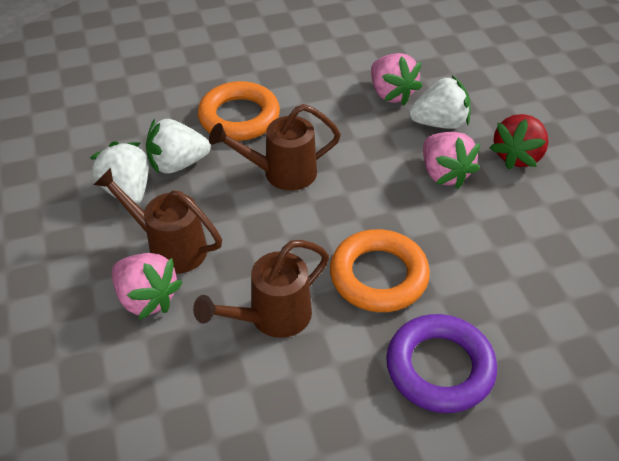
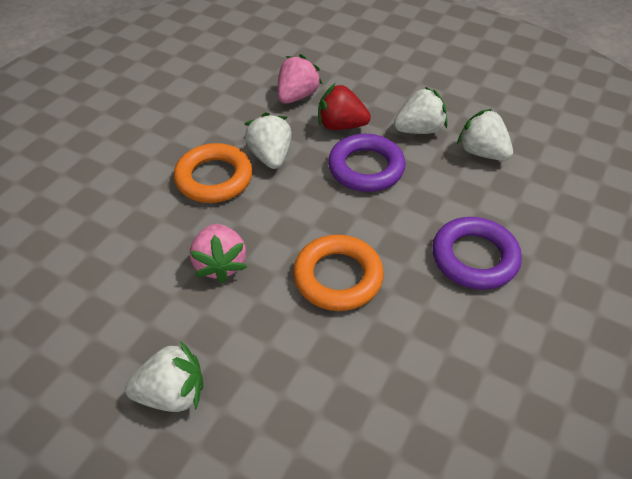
brown watering can: 3 -> 0
pink strawberry: 3 -> 2
purple ring: 1 -> 2
white strawberry: 3 -> 4

